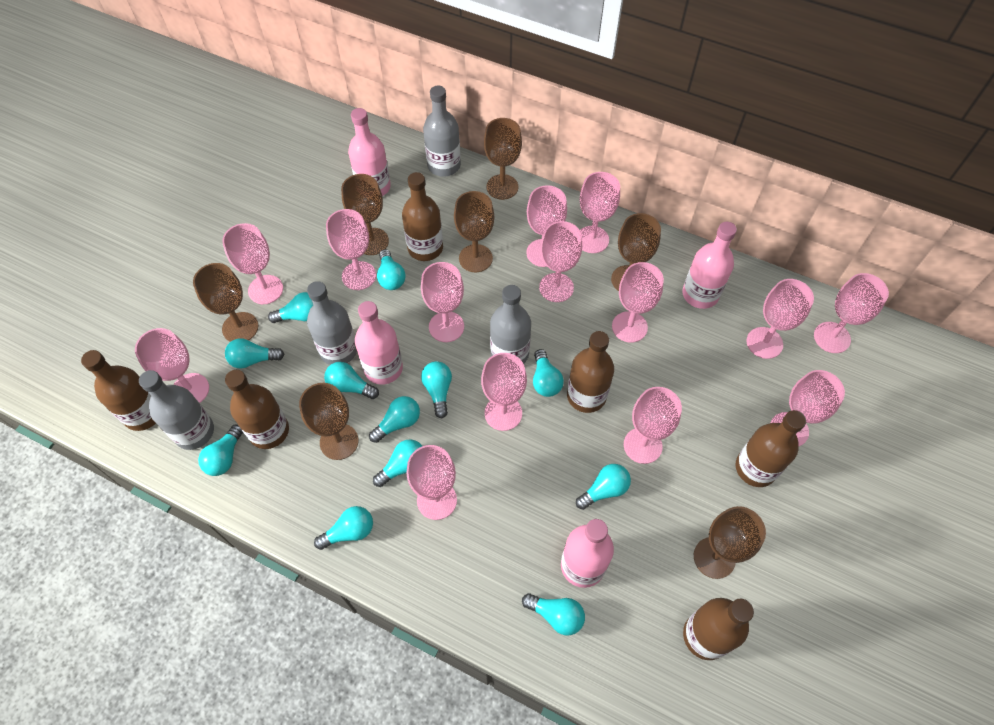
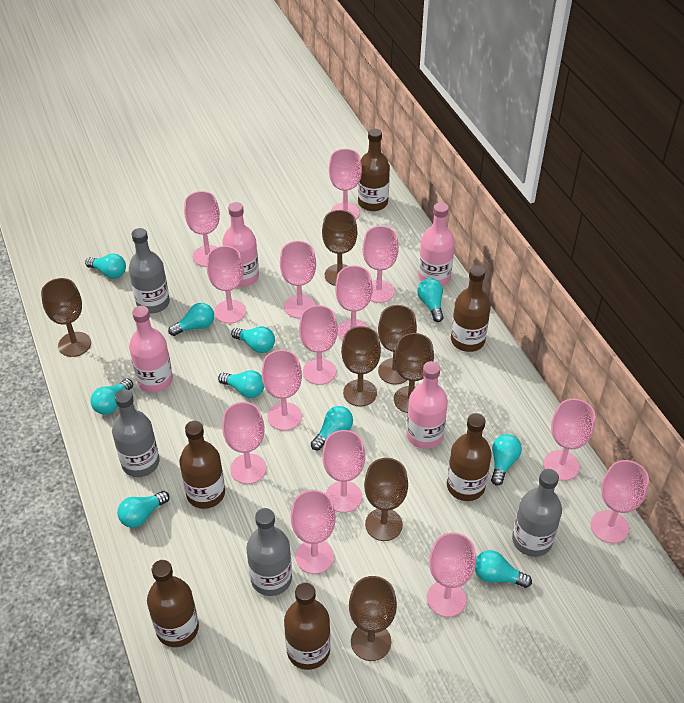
turquoise light bulb: 12 -> 10

